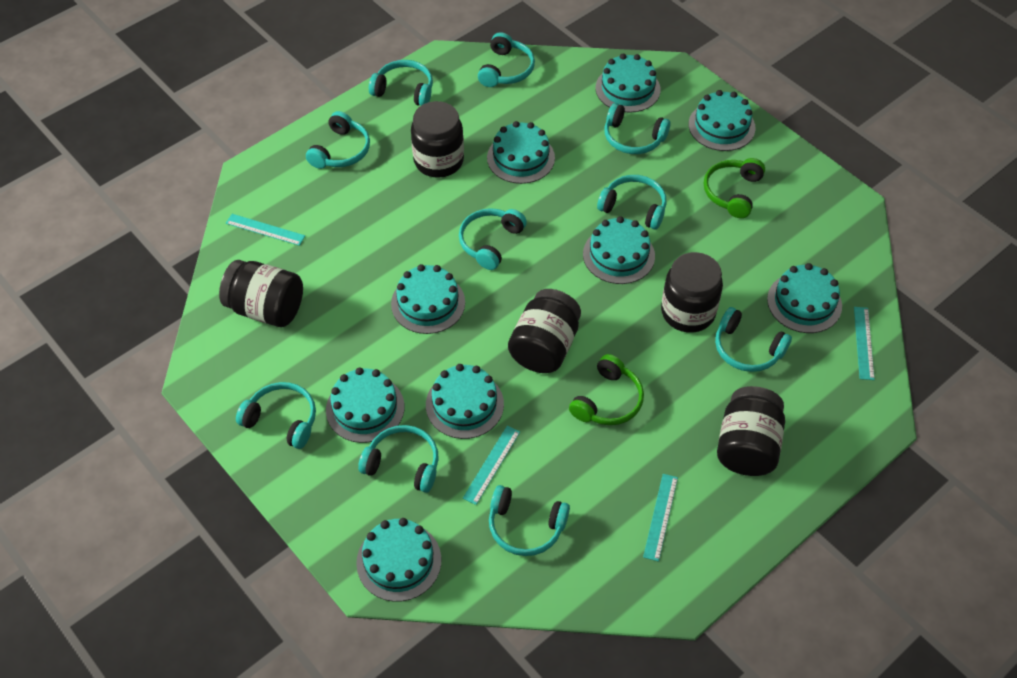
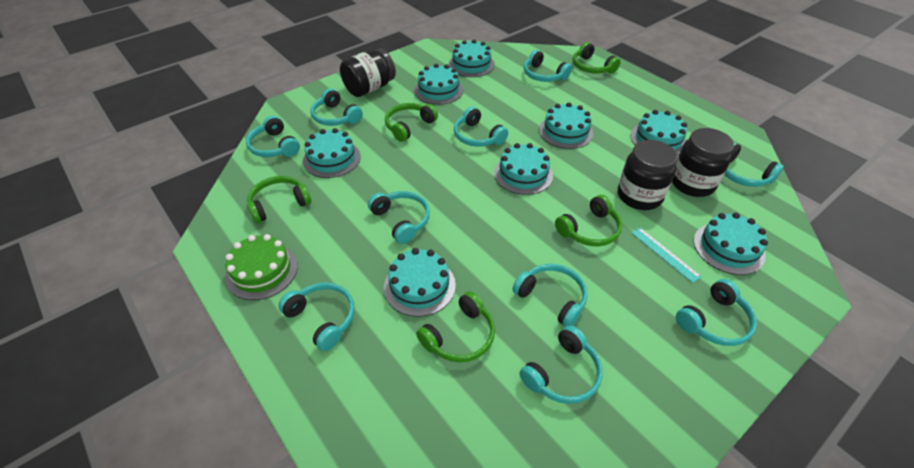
black jar: 5 -> 3
green cake: 0 -> 1
green headphones: 2 -> 5
turquoise cake: 9 -> 8
turquoise ruler: 4 -> 1

